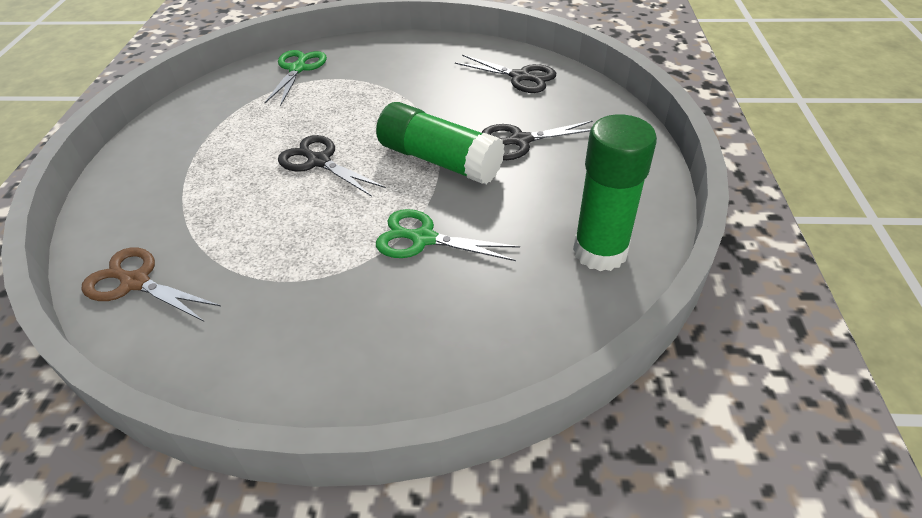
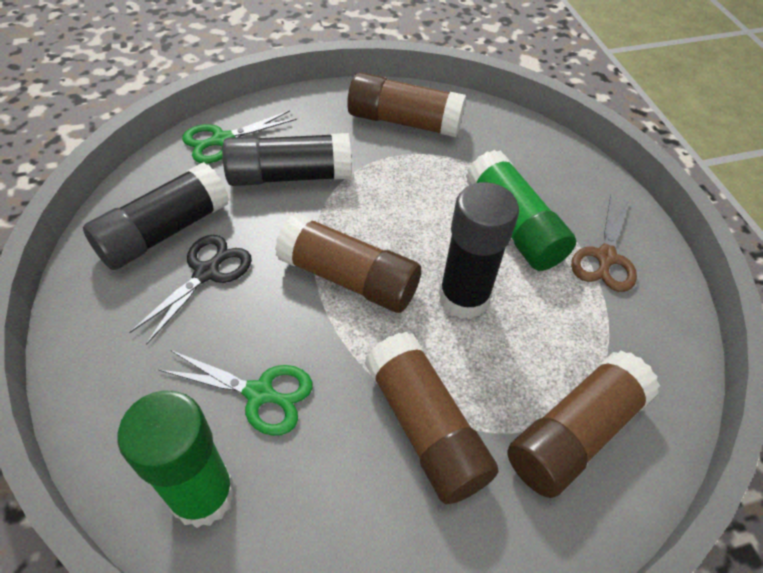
black glue stick: 0 -> 3
black scissors: 3 -> 1
brown glue stick: 0 -> 4

